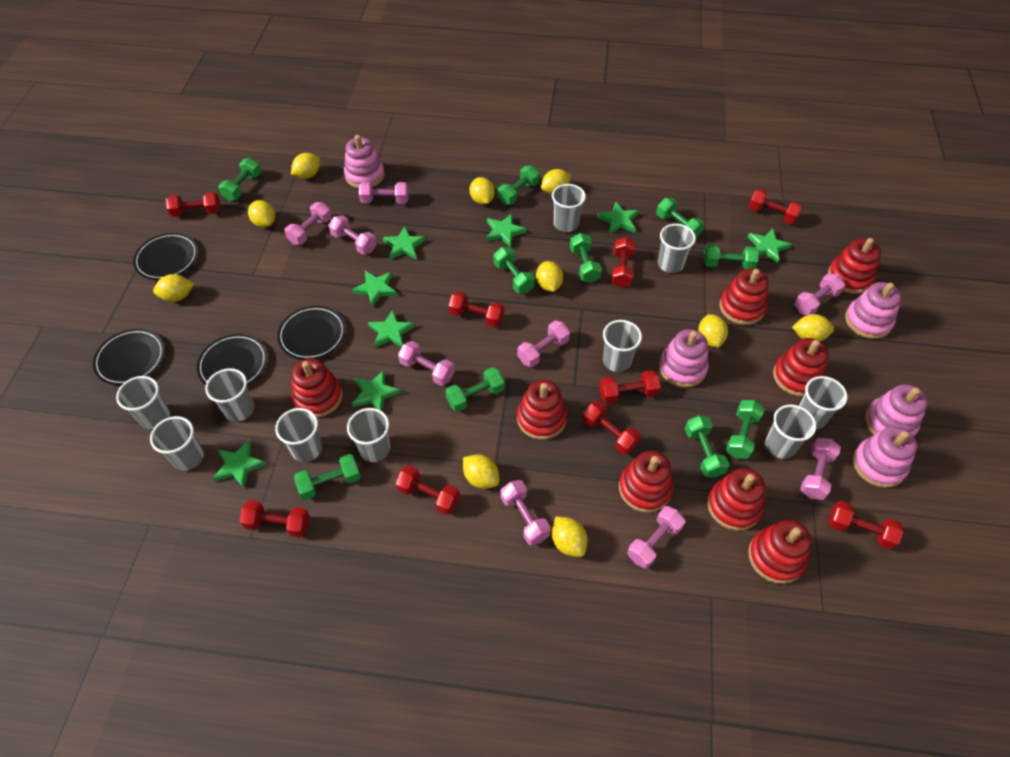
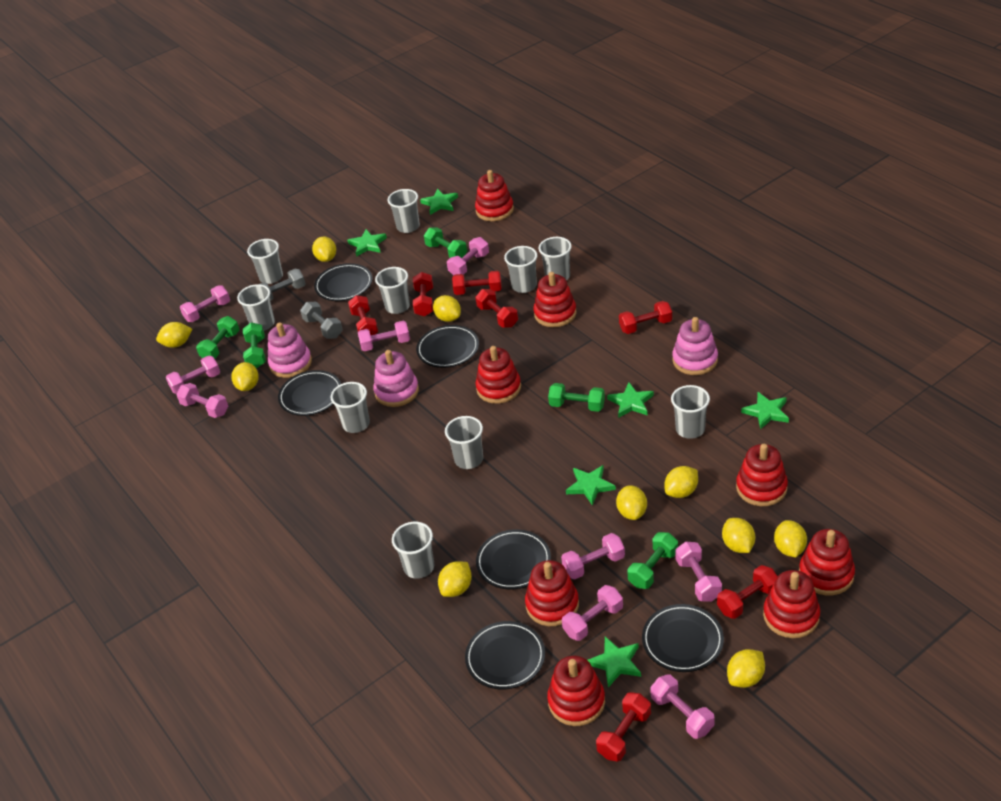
black plate: 4 -> 6
green dumbbell: 10 -> 5
green star: 8 -> 6
grey dumbbell: 0 -> 2
pink stacking toy: 5 -> 3
red dumbbell: 9 -> 7

